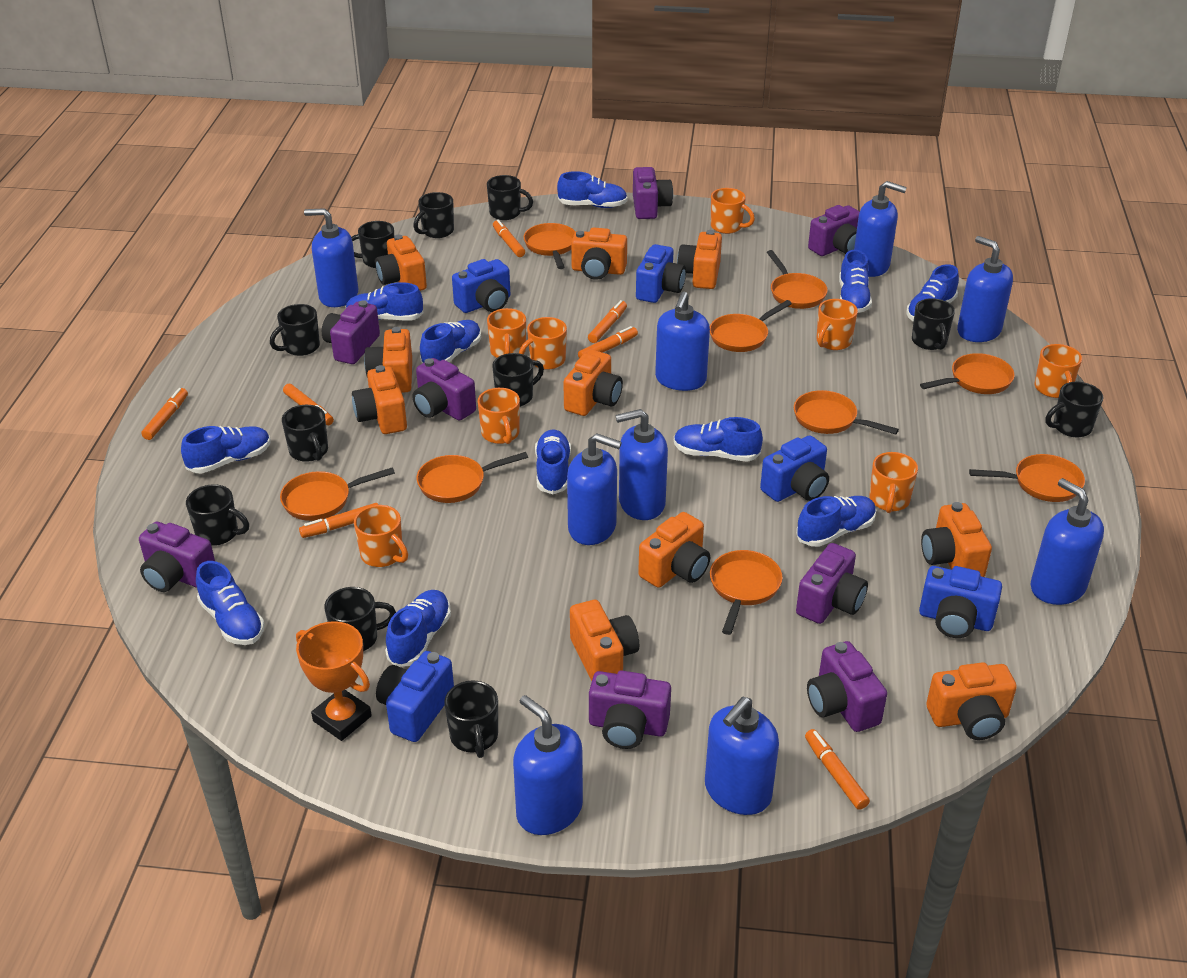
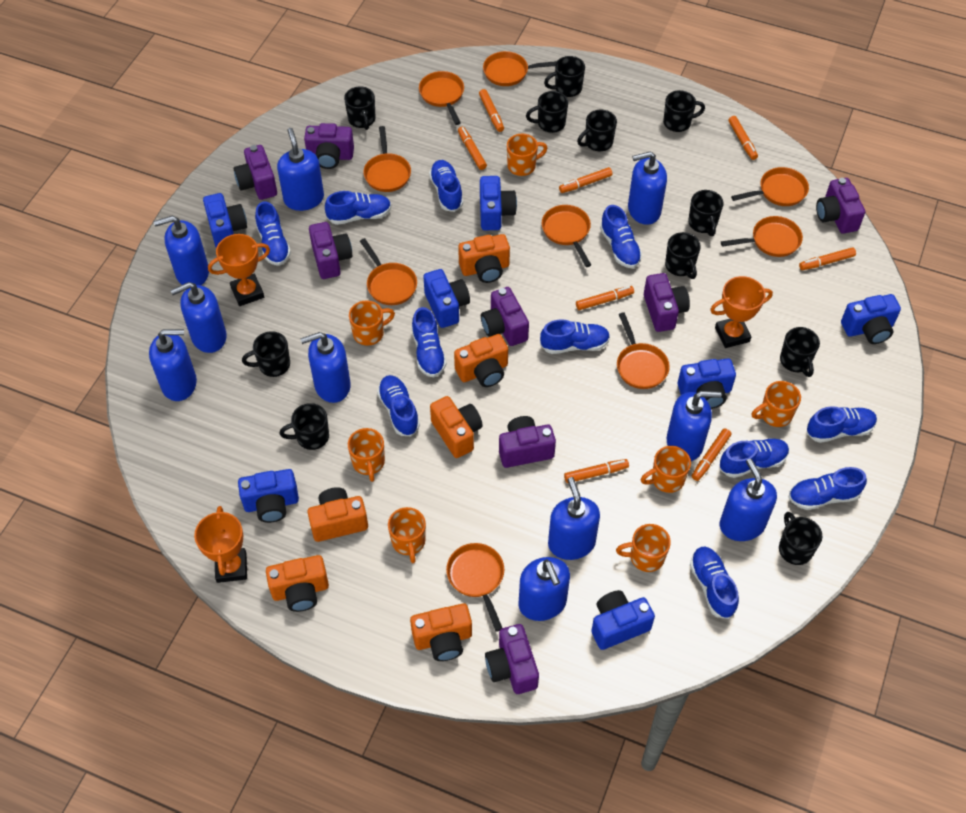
blue camera: 5 -> 7
blue soap dispenser: 9 -> 10
orange camera: 10 -> 6
orange marker: 7 -> 8
orange mug: 8 -> 7
orange trophy: 1 -> 3

